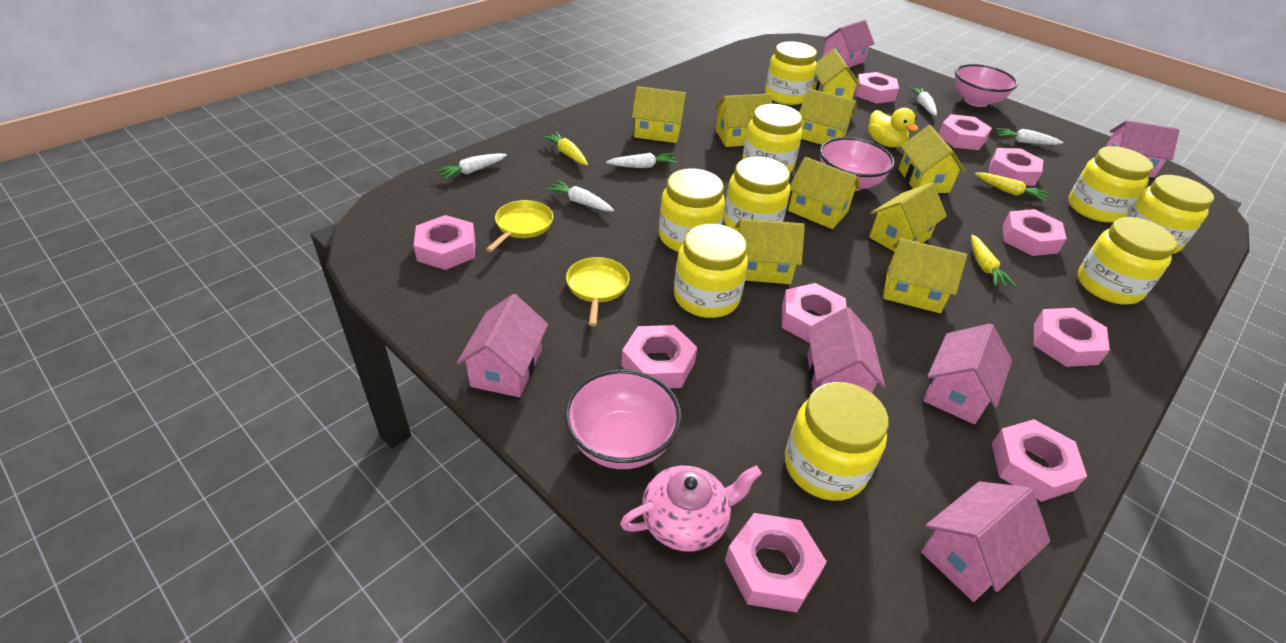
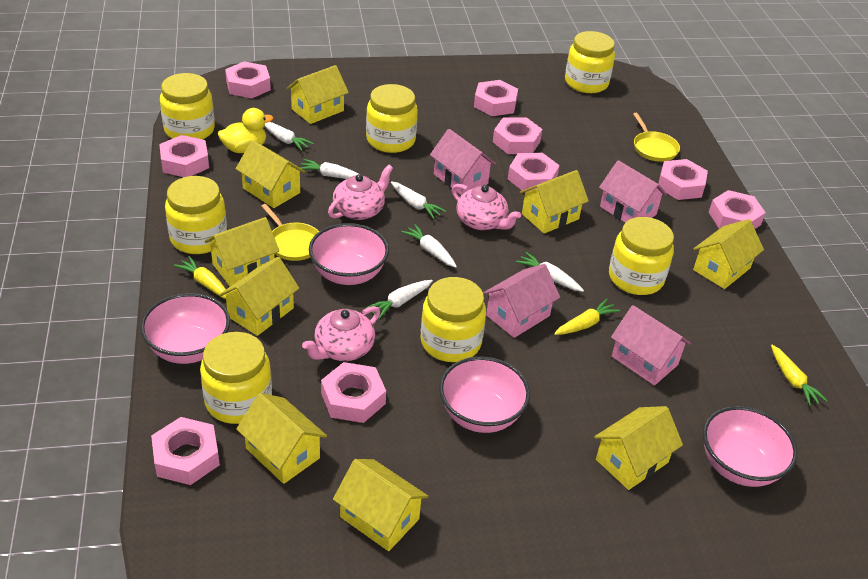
pink bowl: 3 -> 4
pink house: 6 -> 4
pink nut: 10 -> 9
pink teapot: 1 -> 3
white carrot: 5 -> 6
yellow jar: 9 -> 7

